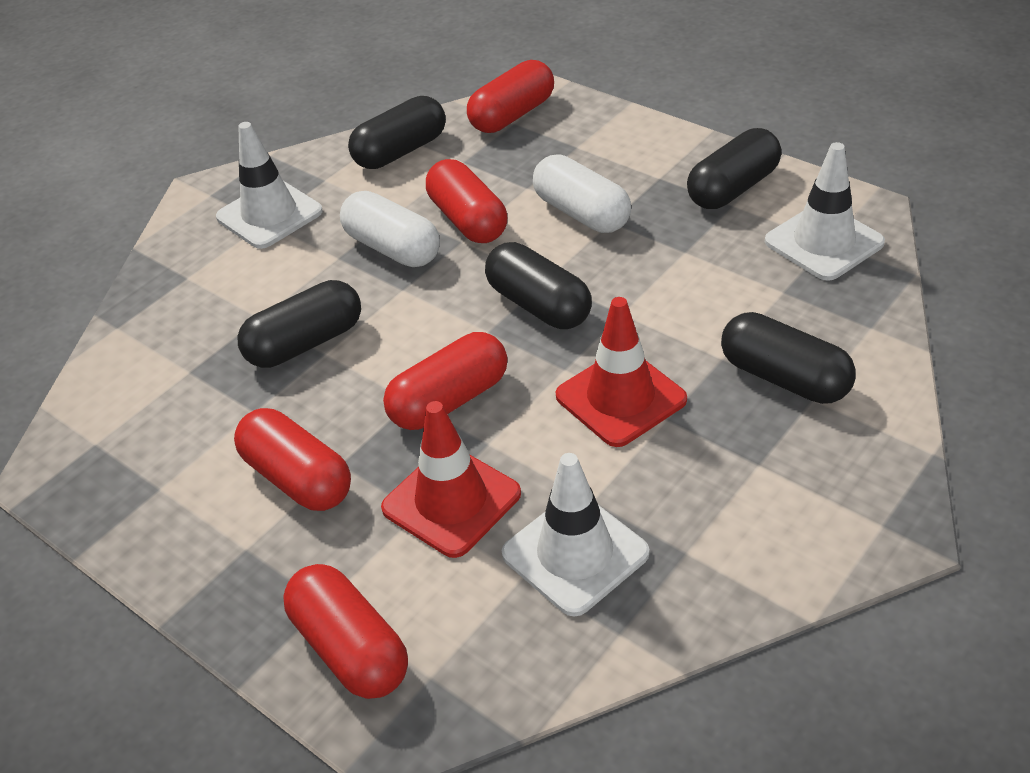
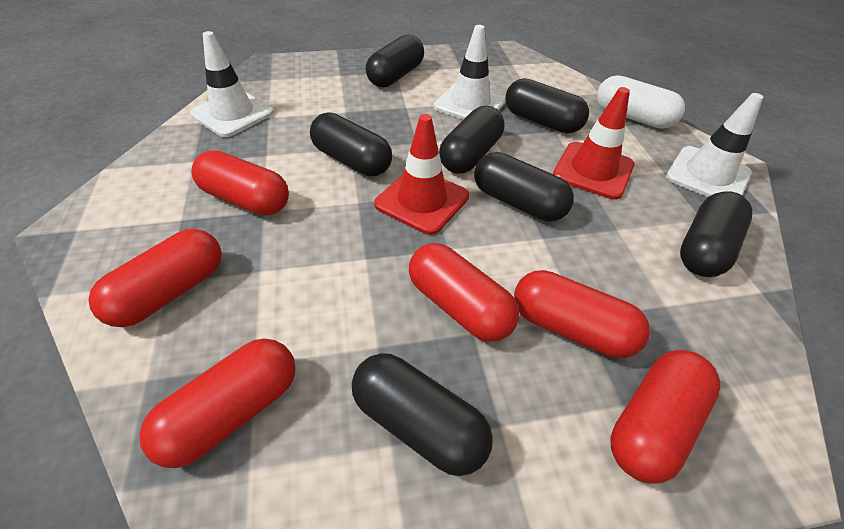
black capsule: 5 -> 7
red capsule: 5 -> 6
white capsule: 2 -> 1

